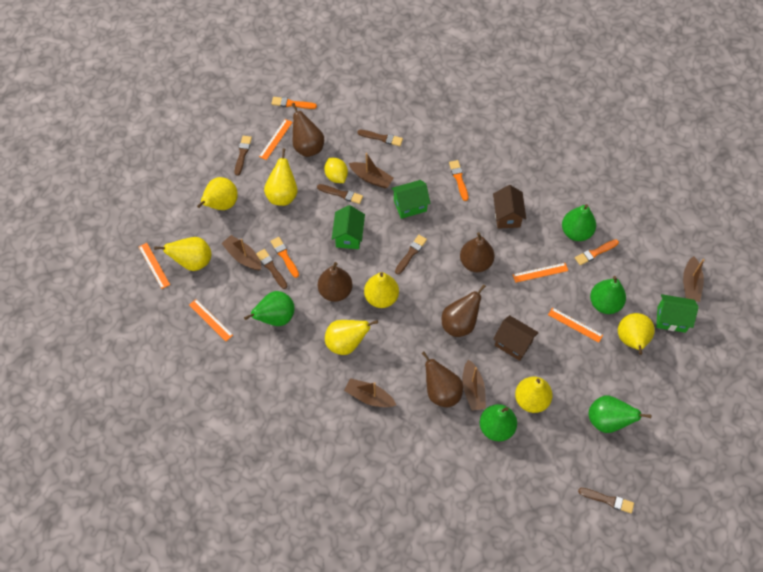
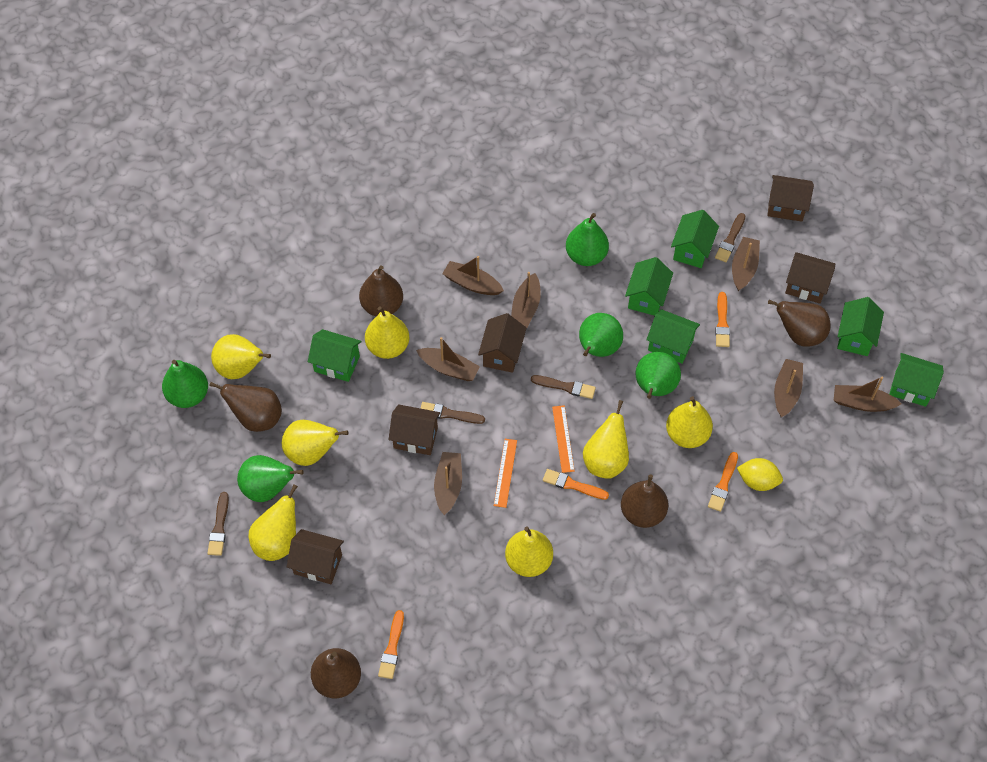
brown boat: 5 -> 7
brown brush: 6 -> 4
brown house: 2 -> 5
green house: 3 -> 6
orange ruler: 5 -> 2

